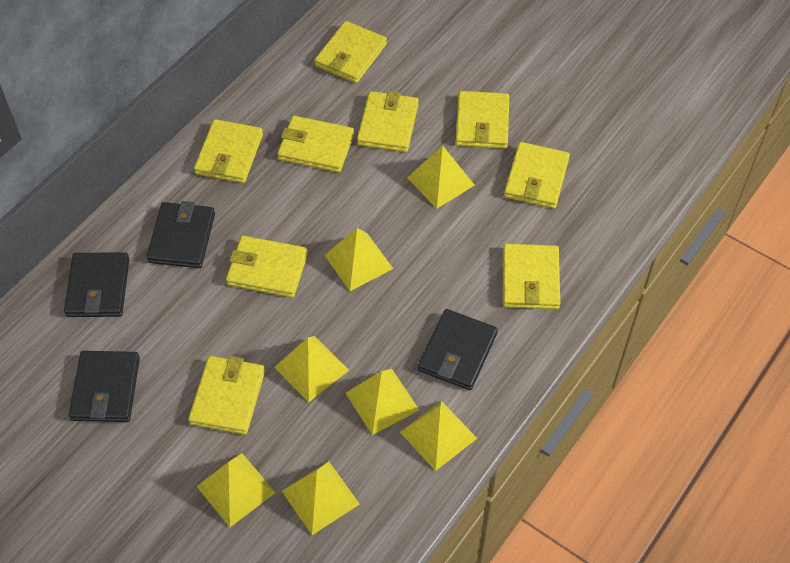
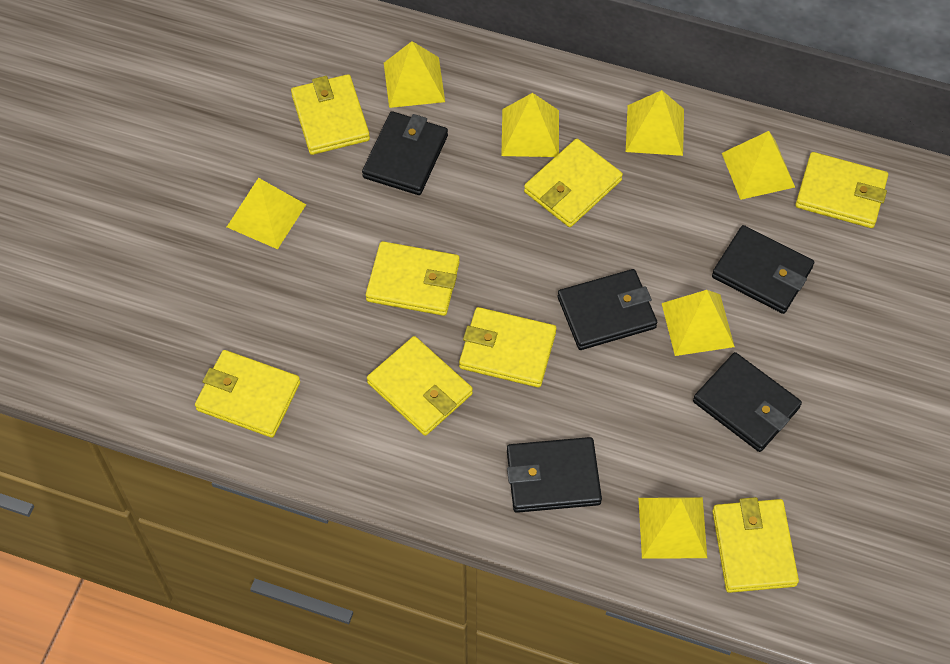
black wallet: 4 -> 5
yellow wallet: 9 -> 8

